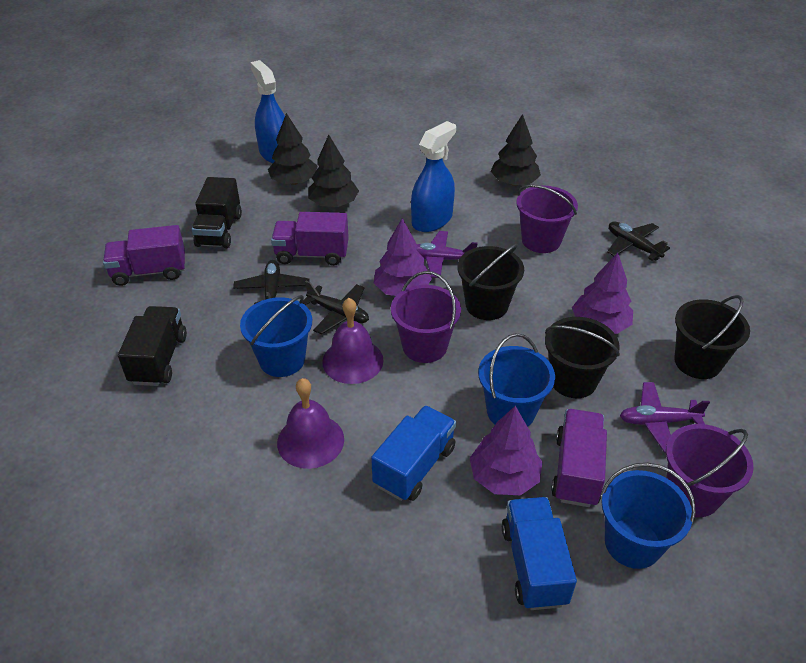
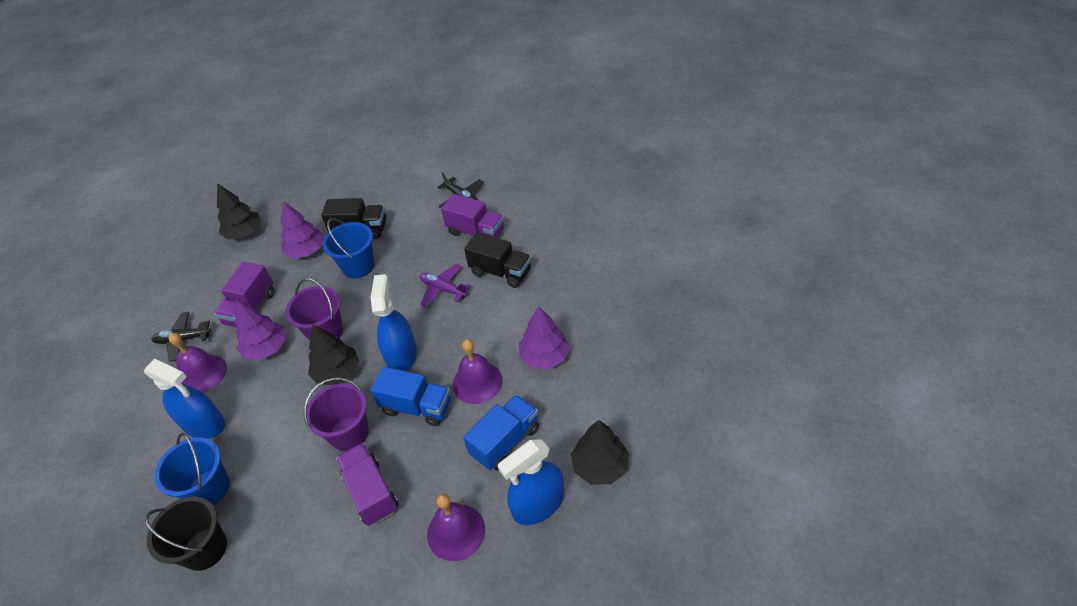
black bucket: 3 -> 1
black plane: 3 -> 2
blue bucket: 3 -> 2
blue spray bottle: 2 -> 3
purple bell: 2 -> 3
purple bucket: 3 -> 2
purple plane: 2 -> 1

